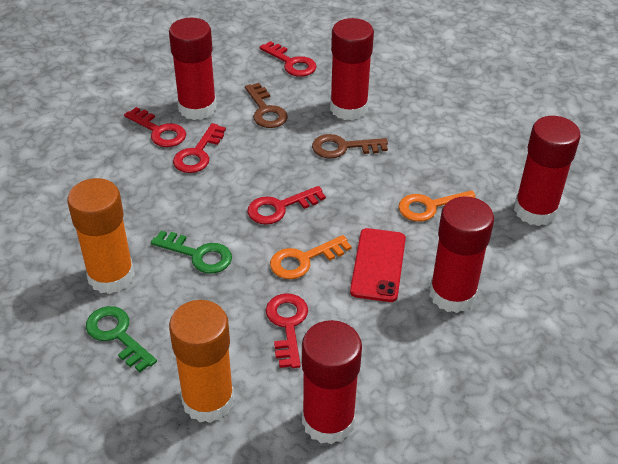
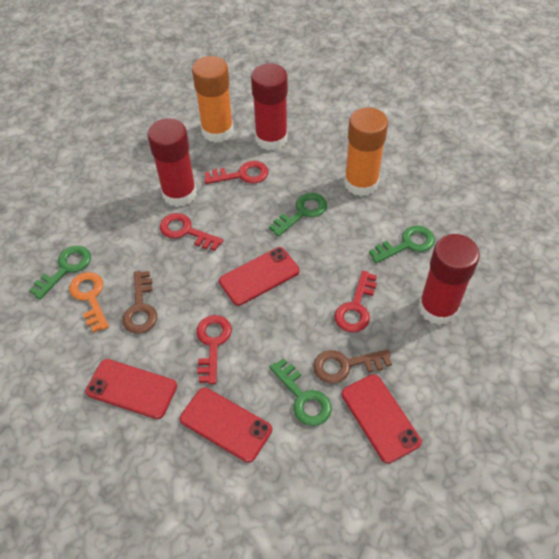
green key: 2 -> 4
orange key: 2 -> 1
red glue stick: 5 -> 3
red key: 5 -> 4
red phone: 1 -> 4

